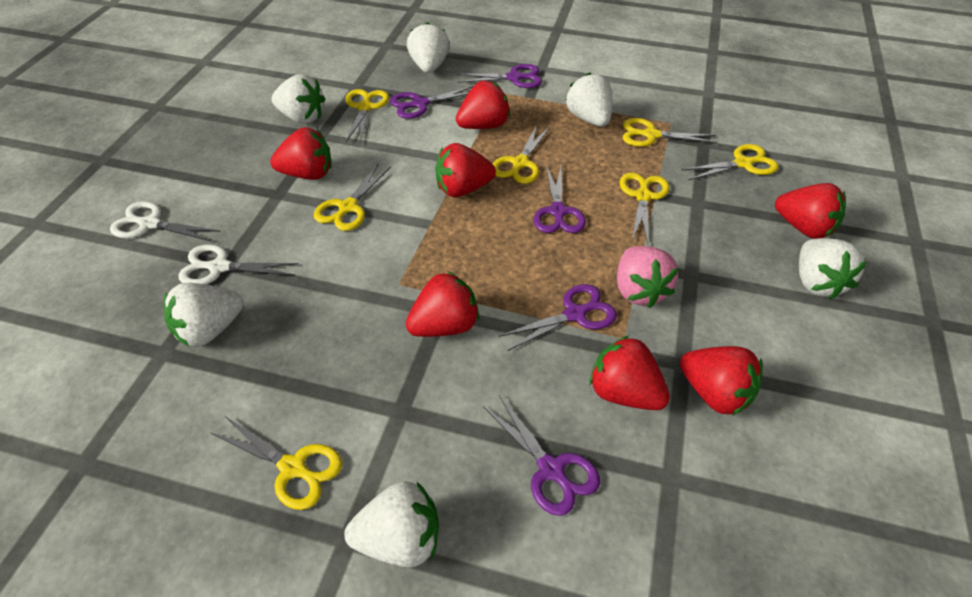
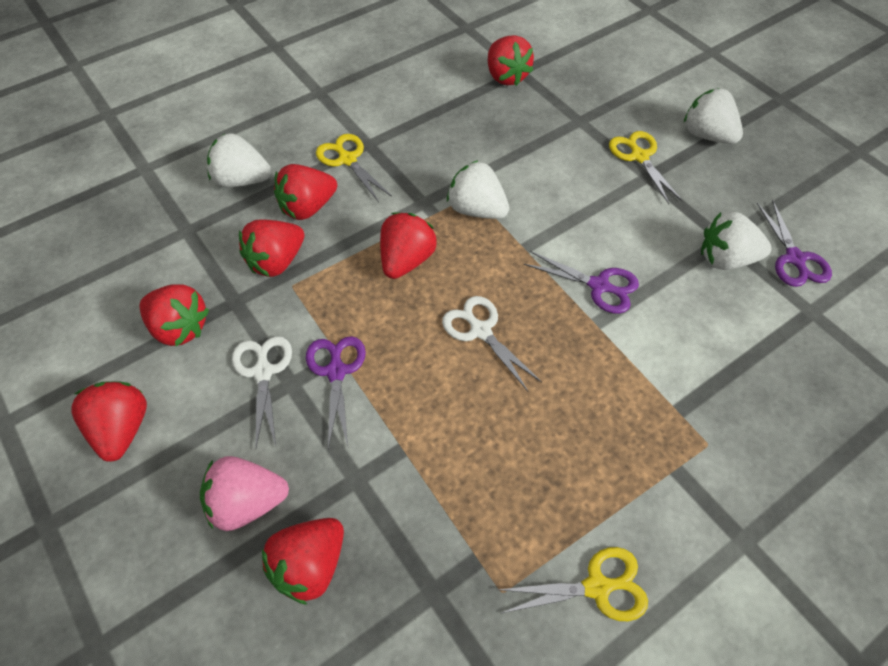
purple scissors: 5 -> 3
white strawberry: 6 -> 4
yellow scissors: 7 -> 3

